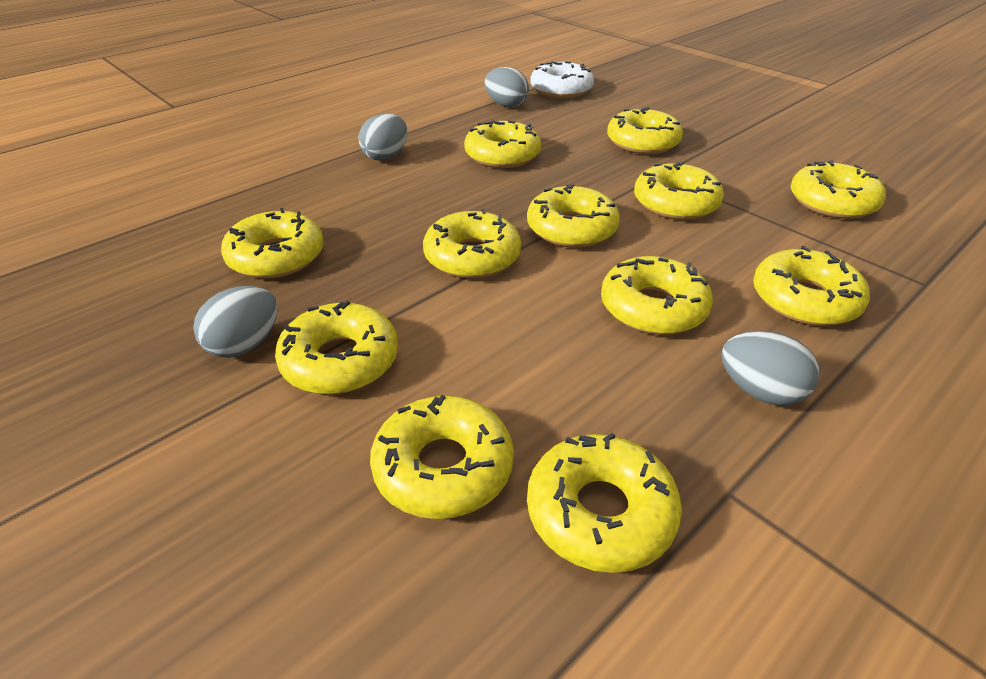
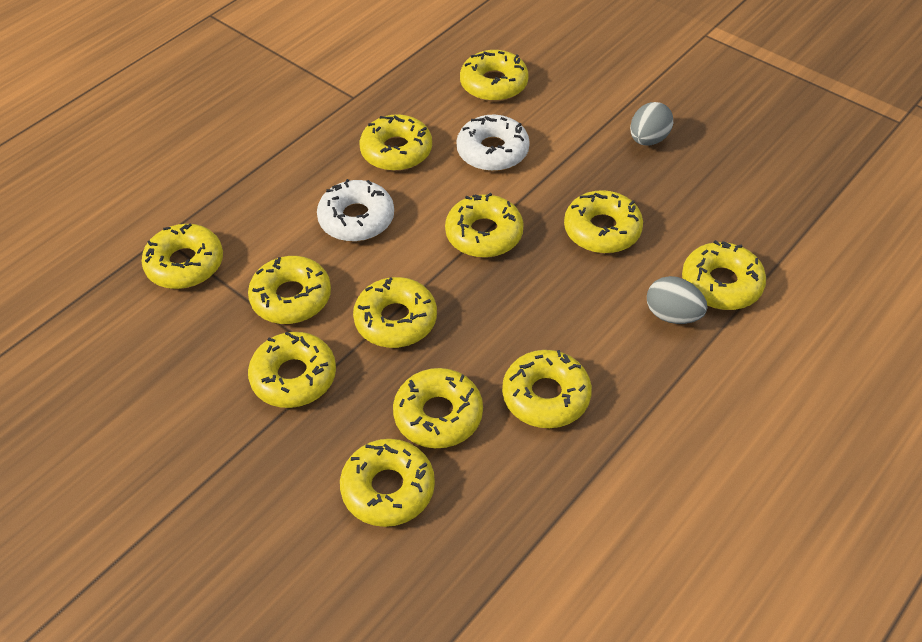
grey egg: 4 -> 2
white donut: 1 -> 2

